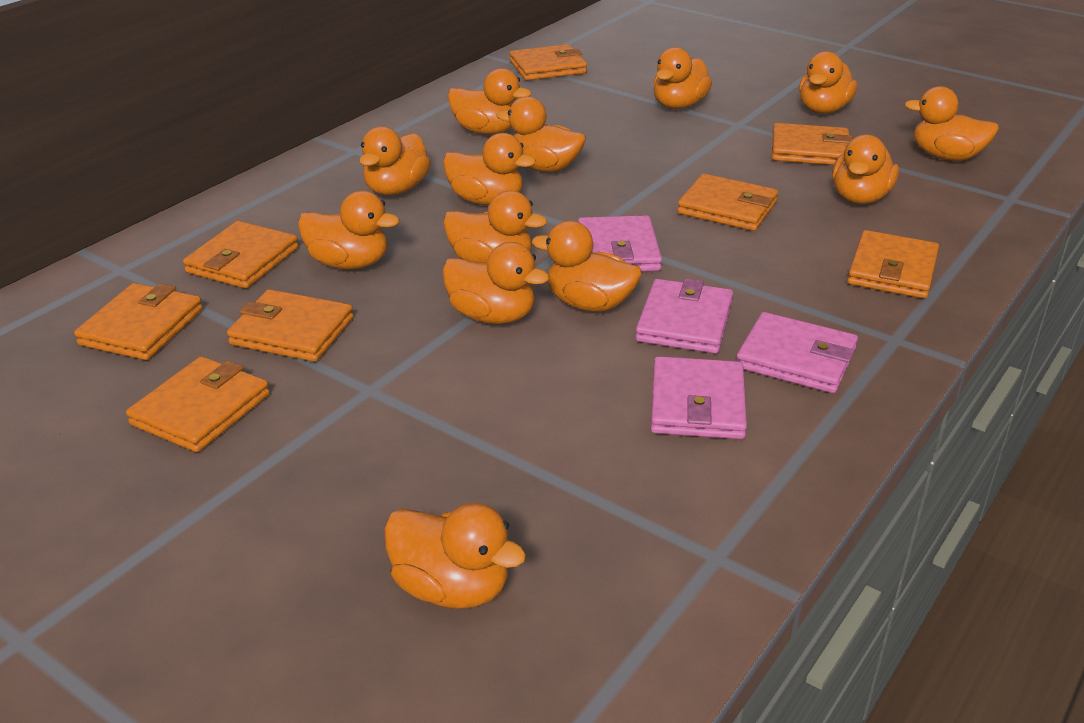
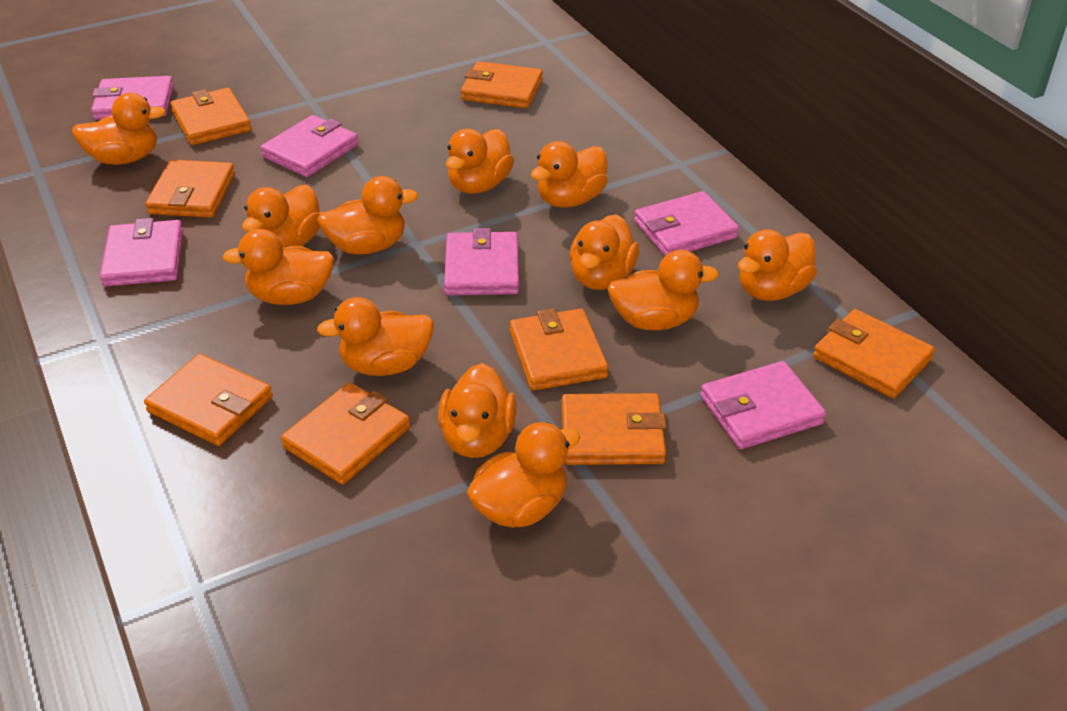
orange duck: 13 -> 12
pink wallet: 4 -> 6

